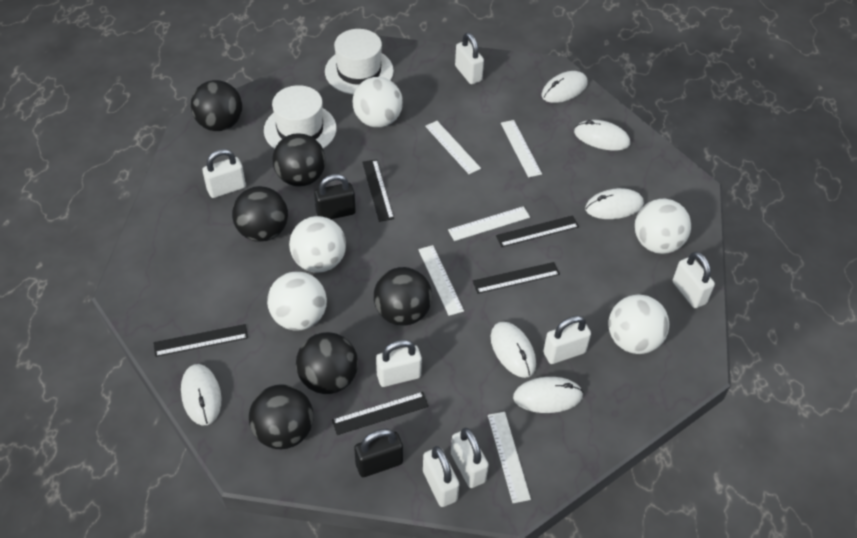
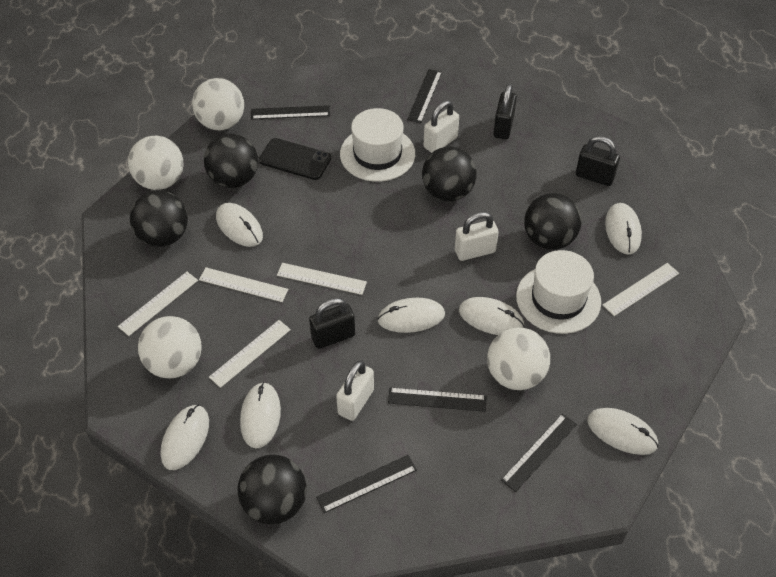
black ball: 6 -> 5
black padlock: 2 -> 3
black phone: 0 -> 1
white ball: 5 -> 4
white mouse: 6 -> 7
white padlock: 7 -> 3

